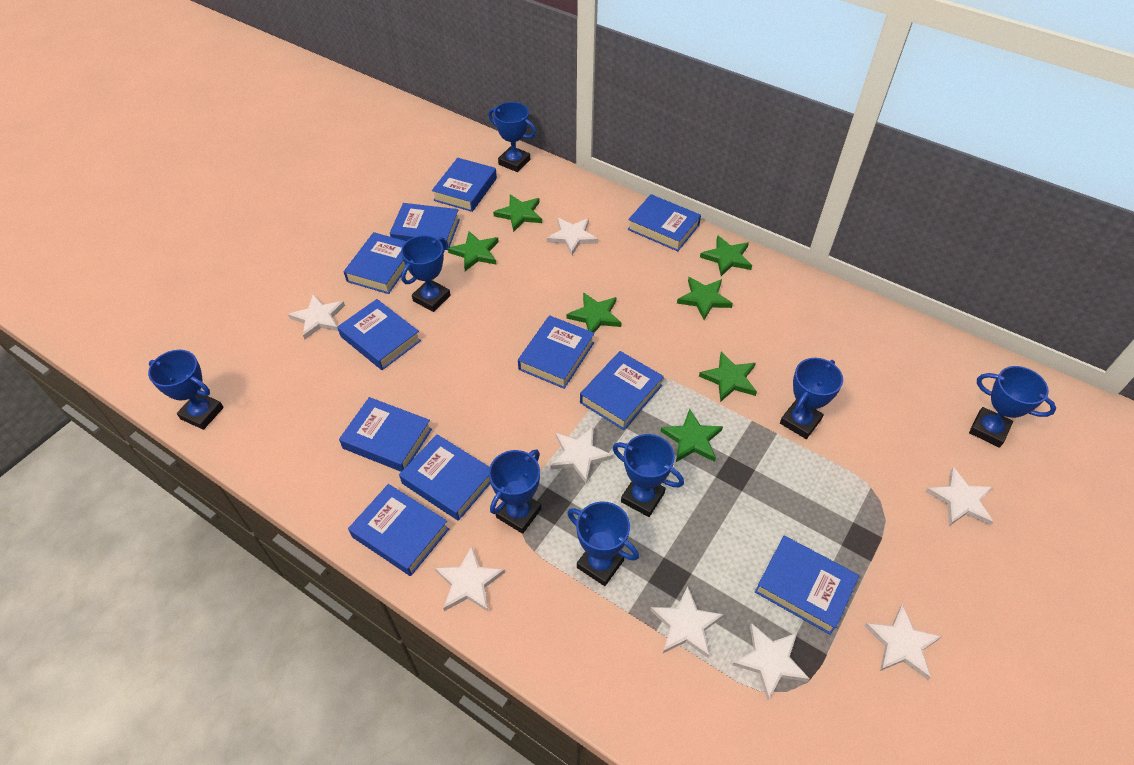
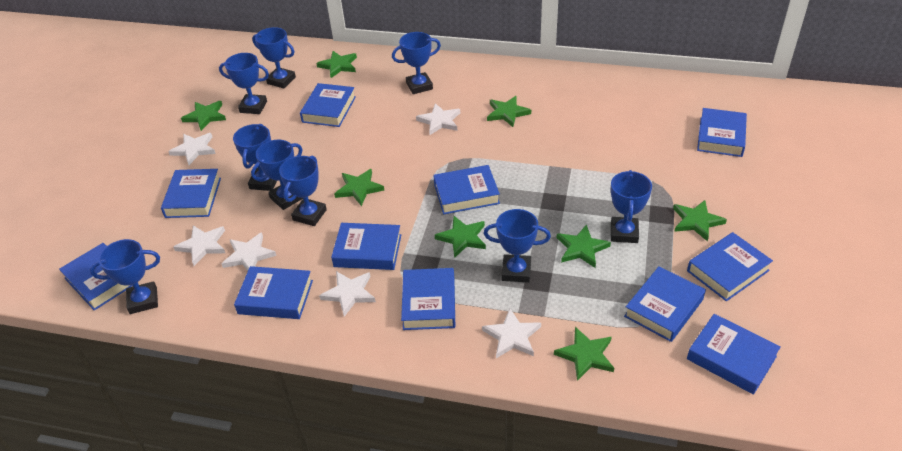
blue trophy: 8 -> 9
green star: 7 -> 8
white star: 8 -> 6

